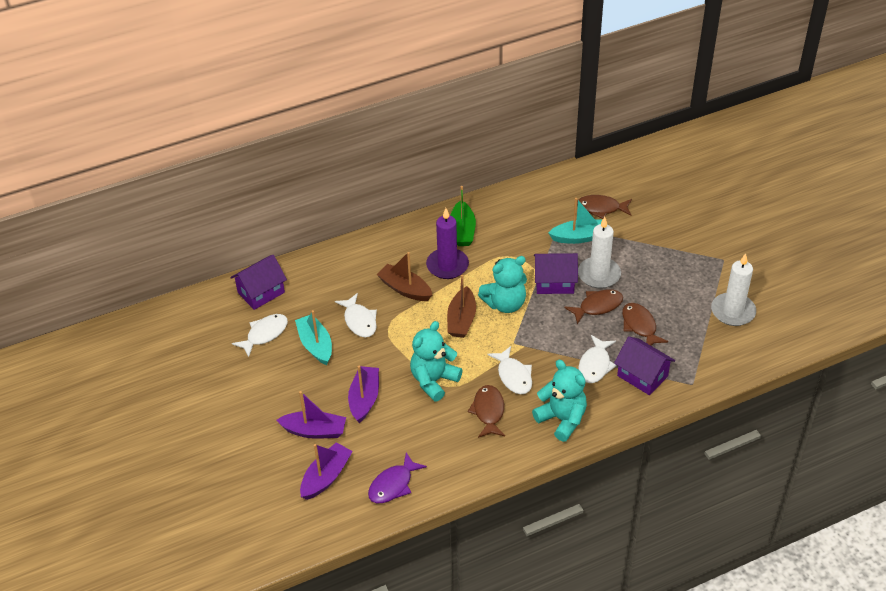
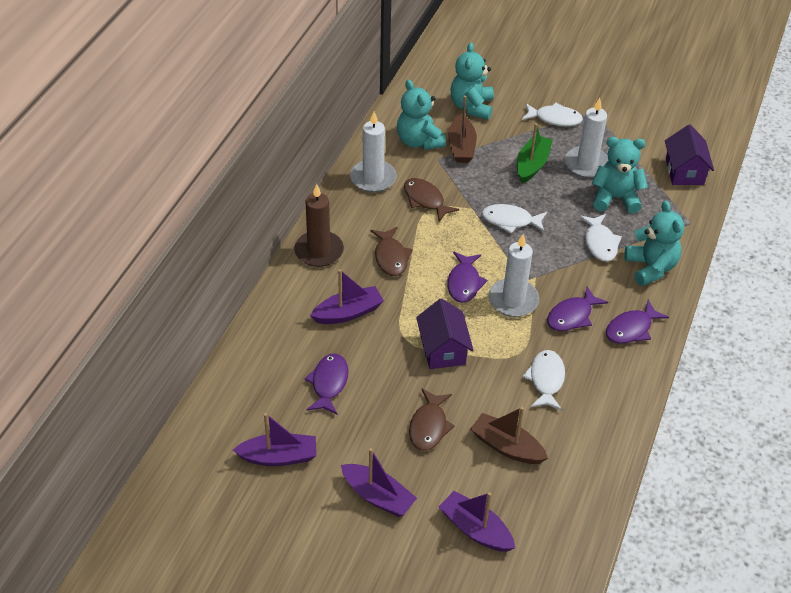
brown candle: 0 -> 1
brown fish: 4 -> 3
purple boat: 3 -> 4
purple candle: 1 -> 0
purple fish: 1 -> 4
purple house: 3 -> 2
turquoise boat: 2 -> 0
turquoise teddy bear: 3 -> 4
white candle: 2 -> 3

